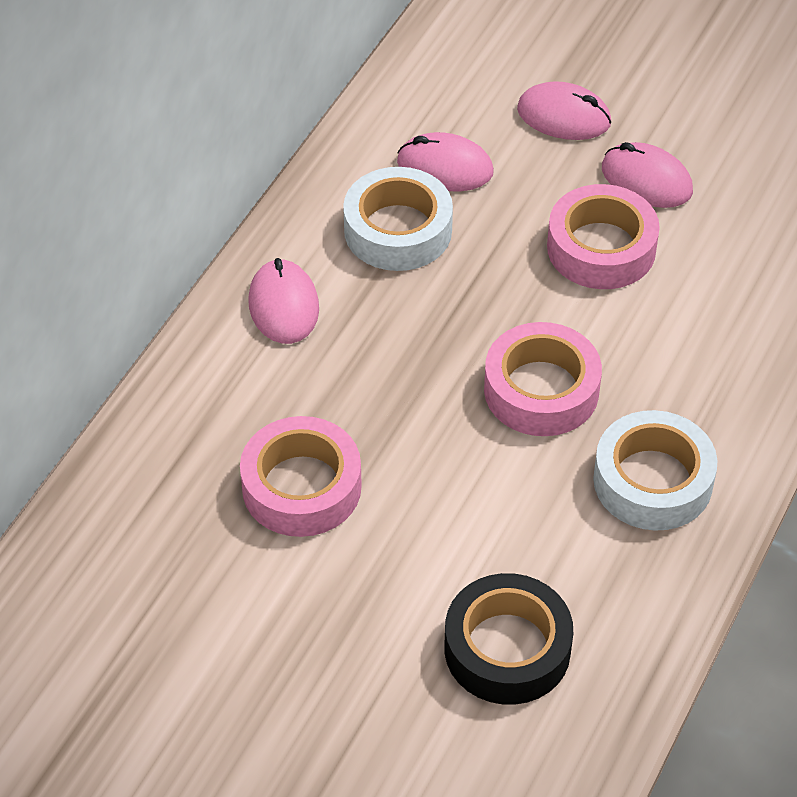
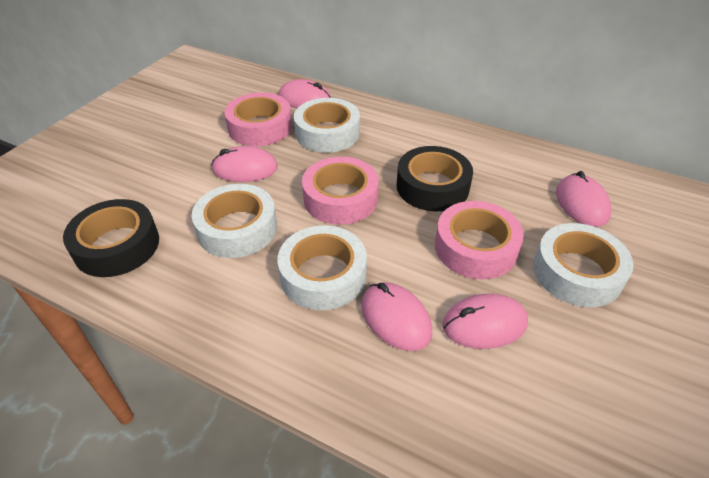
black tape: 1 -> 2
pink mouse: 4 -> 5
white tape: 2 -> 4

